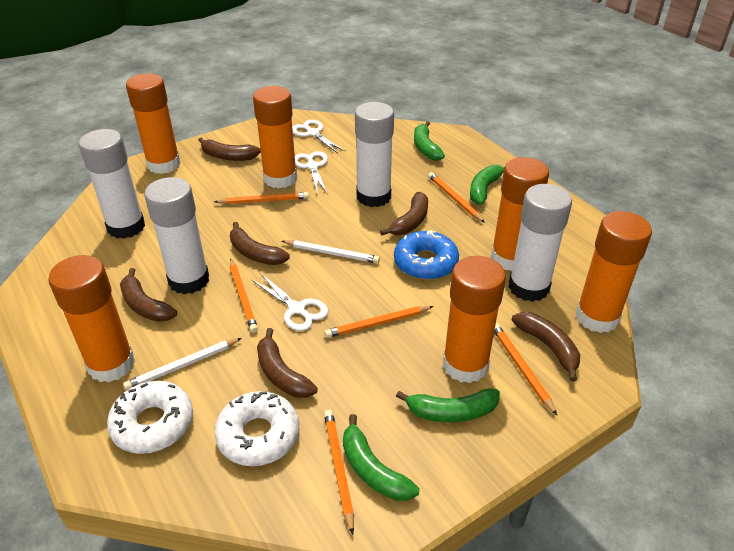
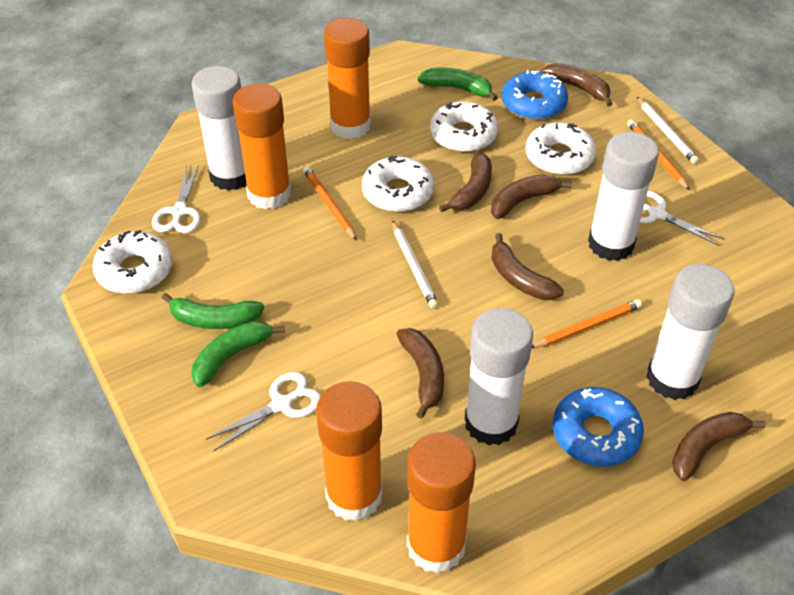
blue donut: 1 -> 2
green banana: 4 -> 3
orange glue stick: 6 -> 4
orange pencil: 6 -> 3
white donut: 2 -> 4

